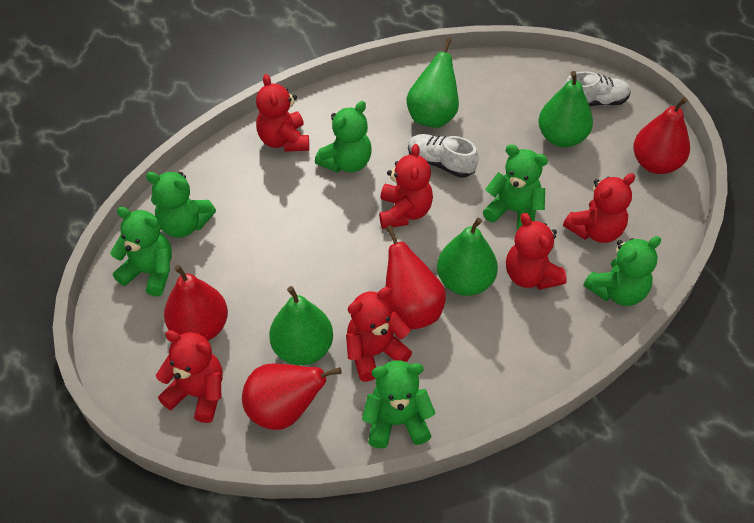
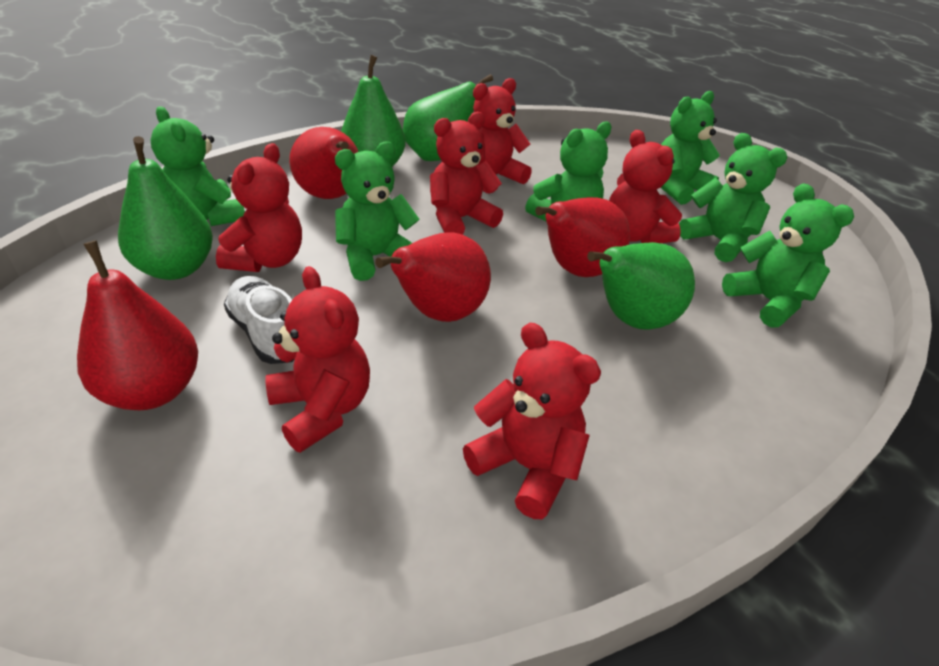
white shoe: 2 -> 1

